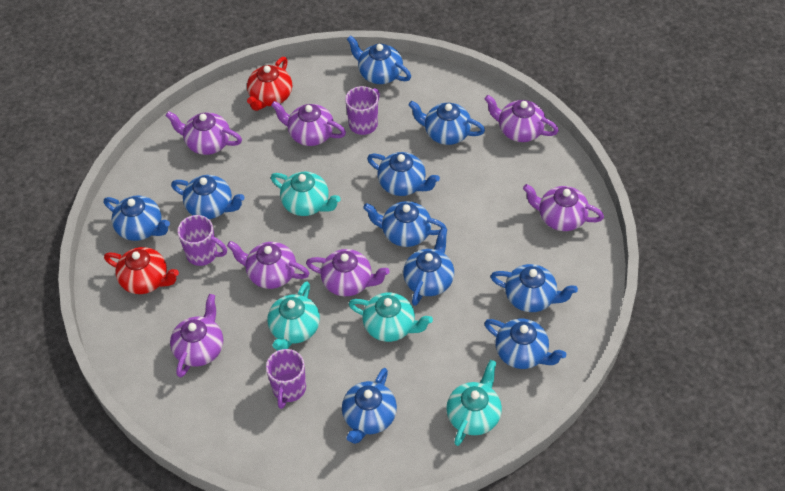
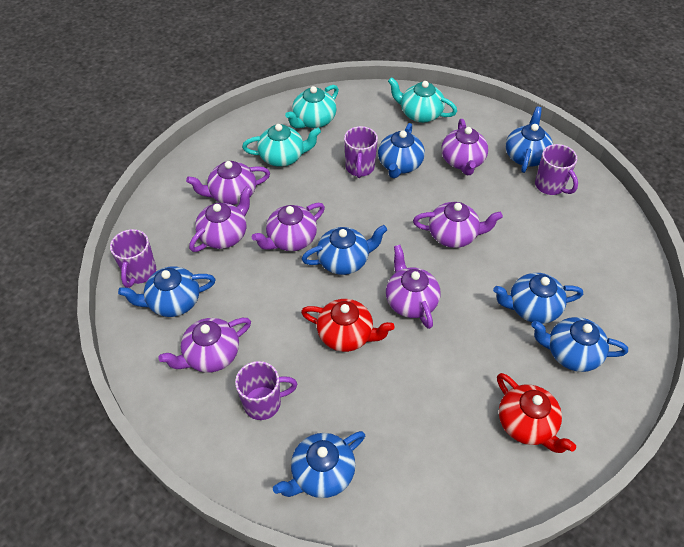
blue teapot: 10 -> 7
purple mug: 3 -> 4
turquoise teapot: 4 -> 3

